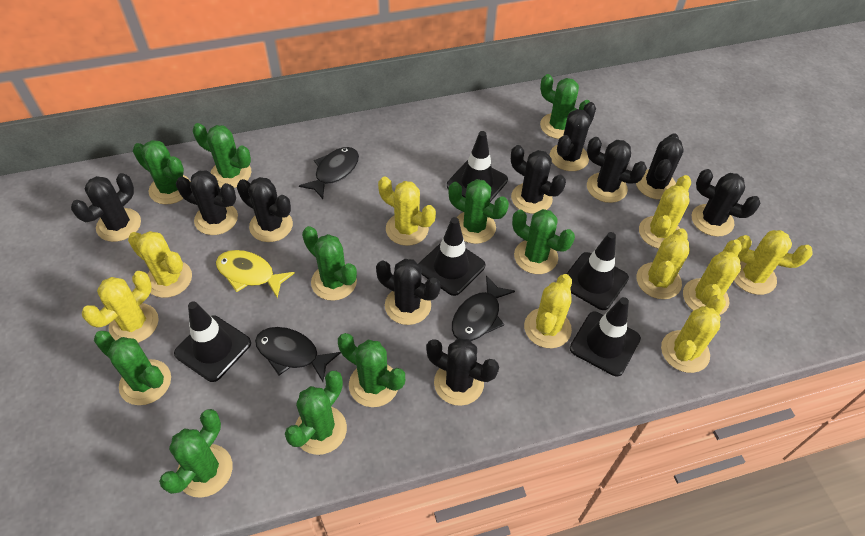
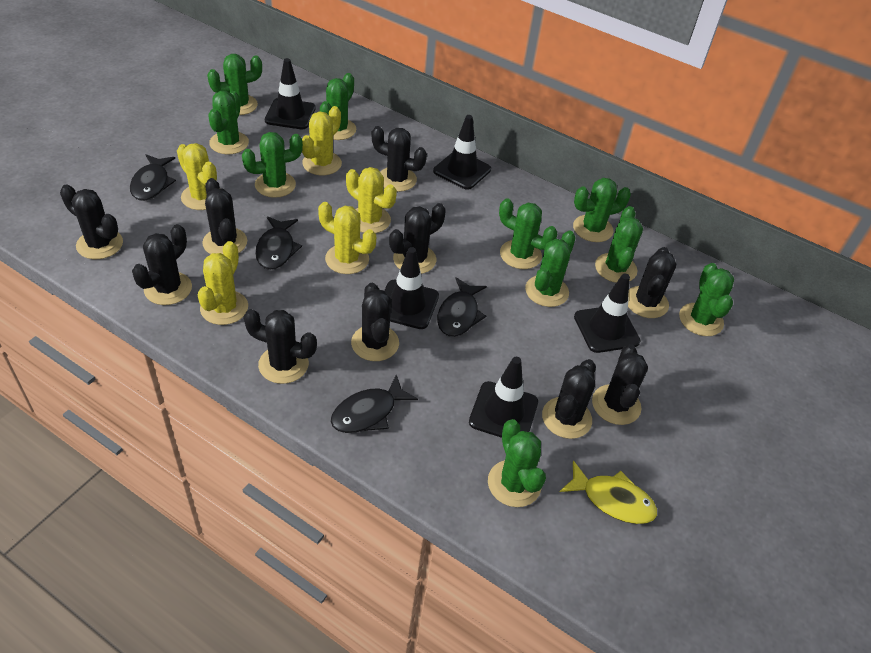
black fish: 3 -> 4
yellow cactus: 9 -> 5

